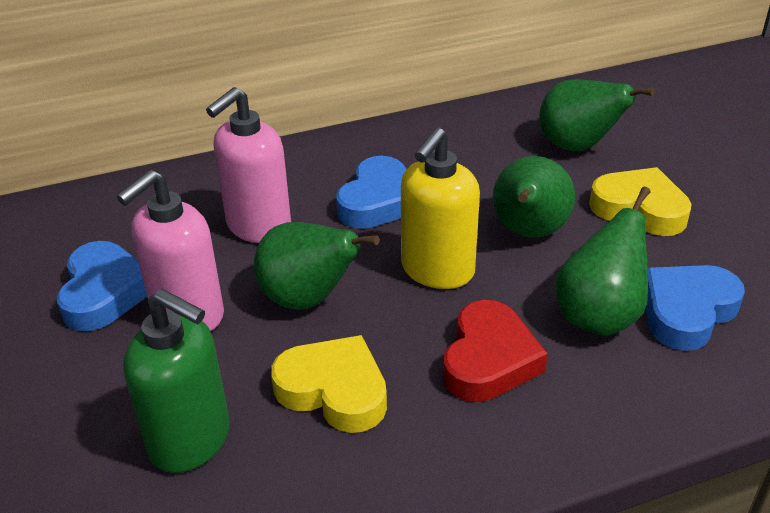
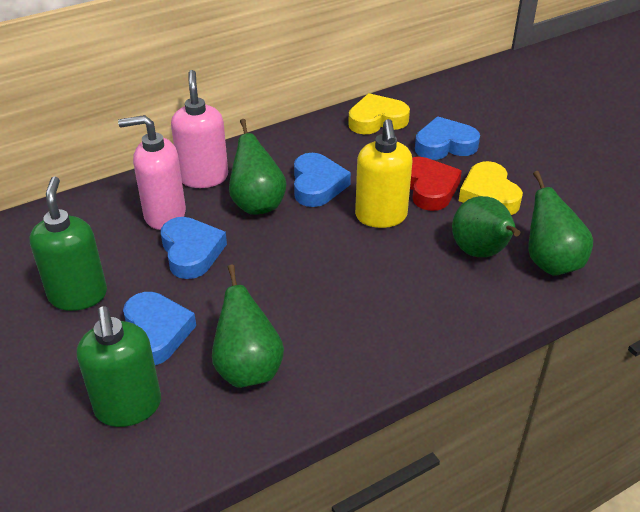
blue heart: 3 -> 4
green soap dispenser: 1 -> 2

